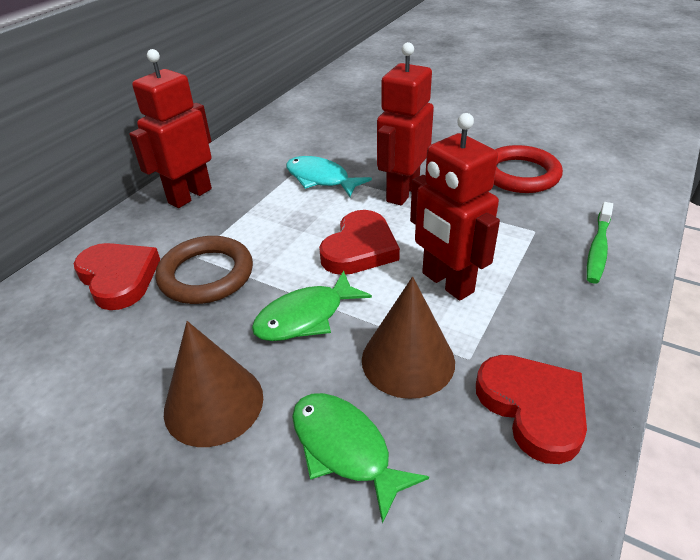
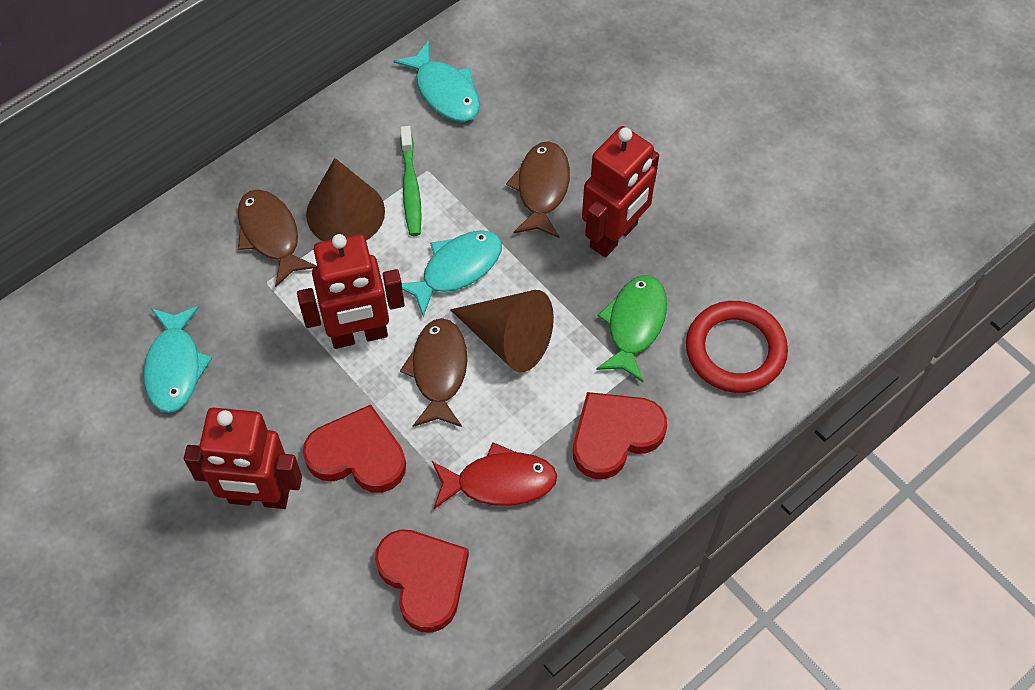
brown fish: 0 -> 3
brown ring: 1 -> 0
green fish: 2 -> 1
red fish: 0 -> 1
turquoise fish: 1 -> 3

